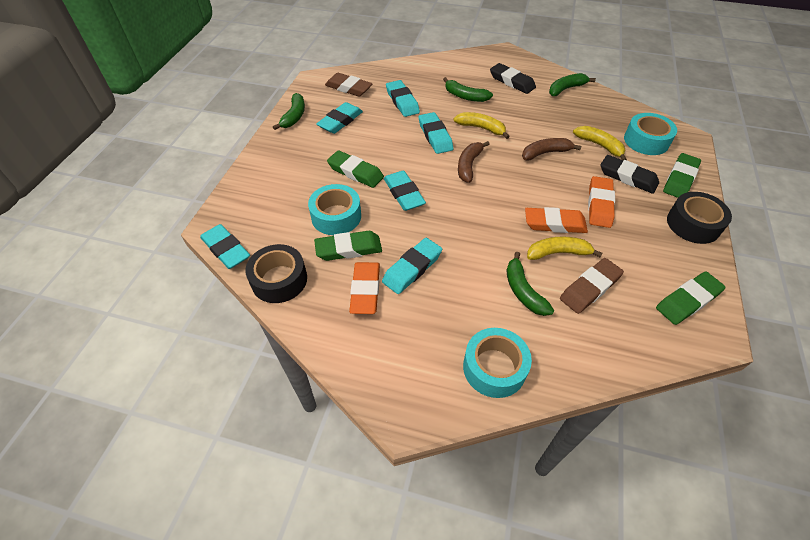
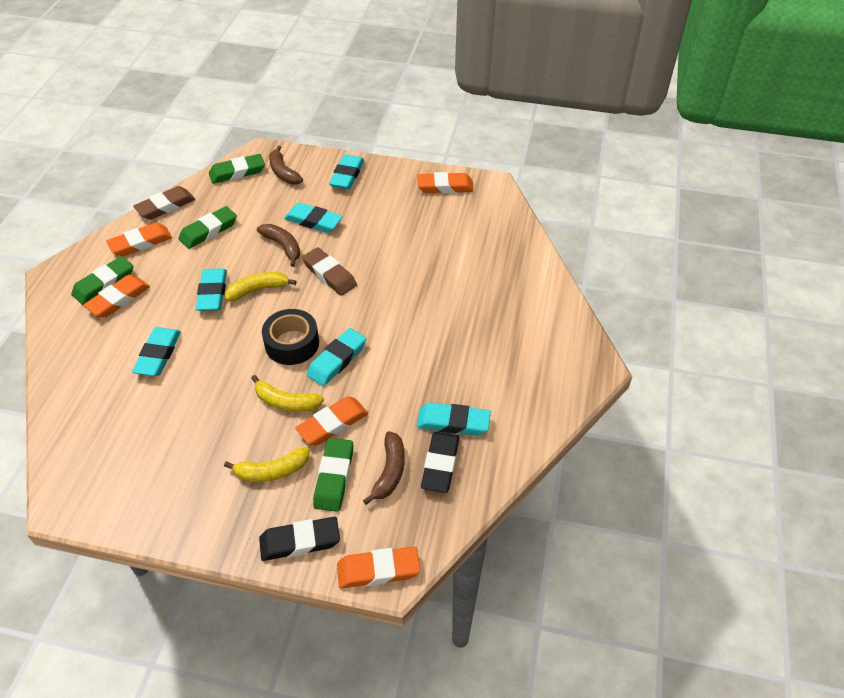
black tape: 2 -> 1
brown banana: 2 -> 3
green banana: 4 -> 0
orange eraser: 3 -> 5
turquoise tape: 3 -> 0

